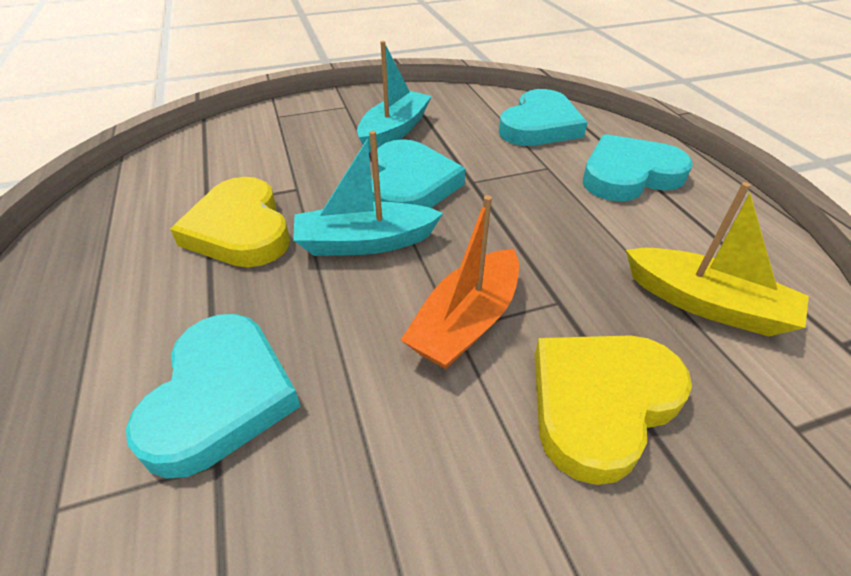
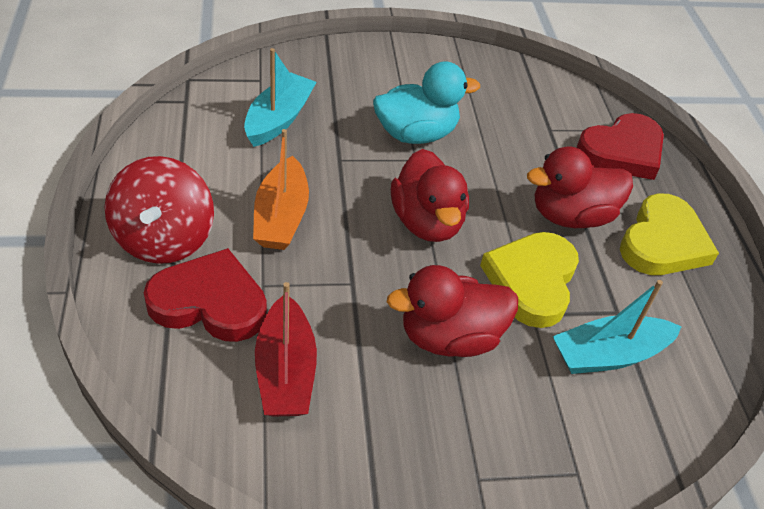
red boat: 0 -> 1
red duck: 0 -> 3
red heart: 0 -> 2
red spinning top: 0 -> 1
turquoise duck: 0 -> 1
turquoise heart: 4 -> 0
yellow boat: 1 -> 0

